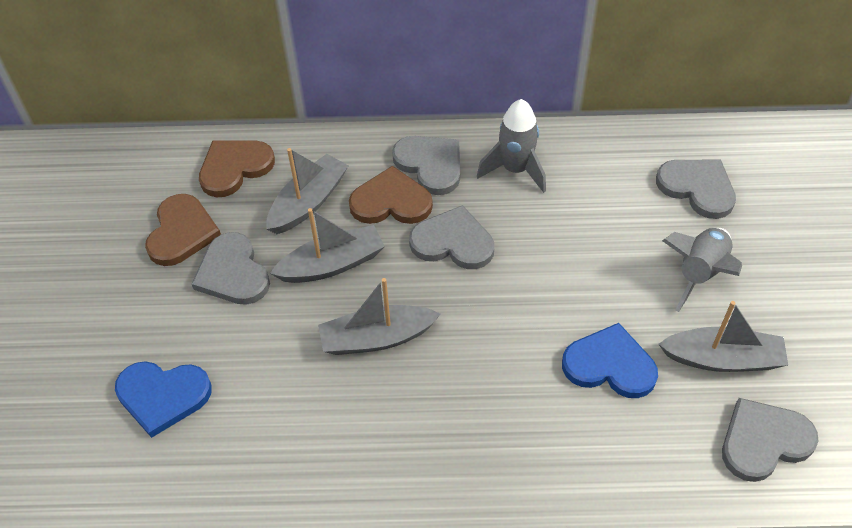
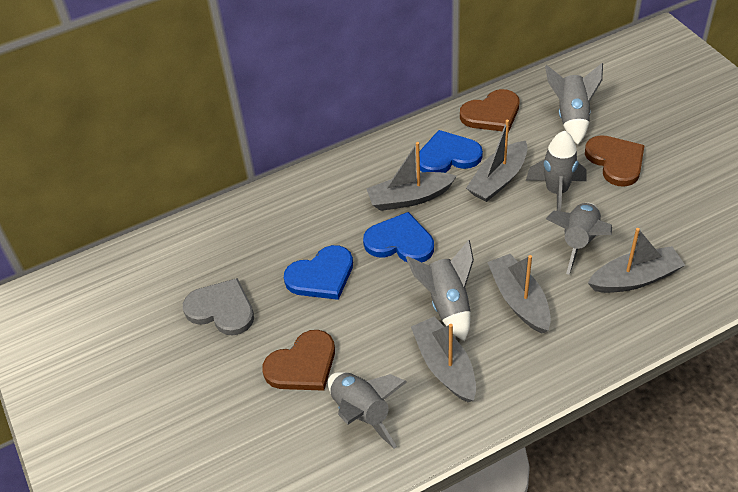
blue heart: 2 -> 3
grey boat: 4 -> 5
grey heart: 5 -> 1
grey rocket: 2 -> 5

